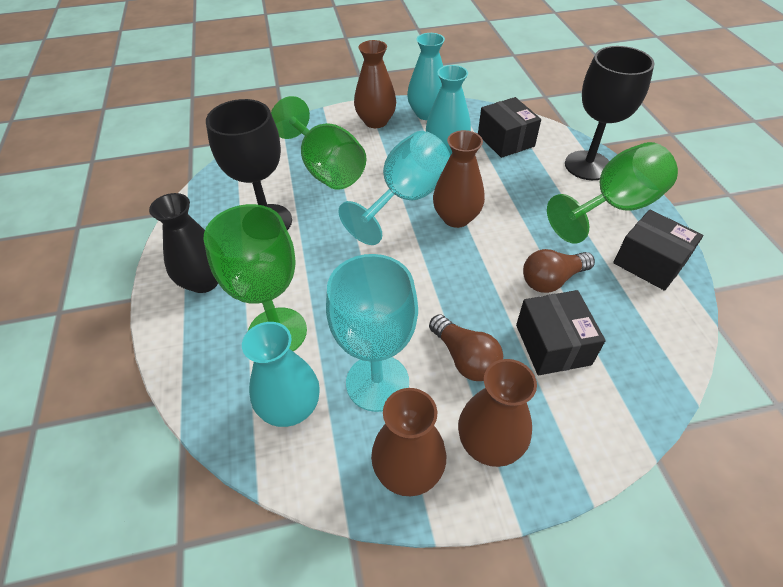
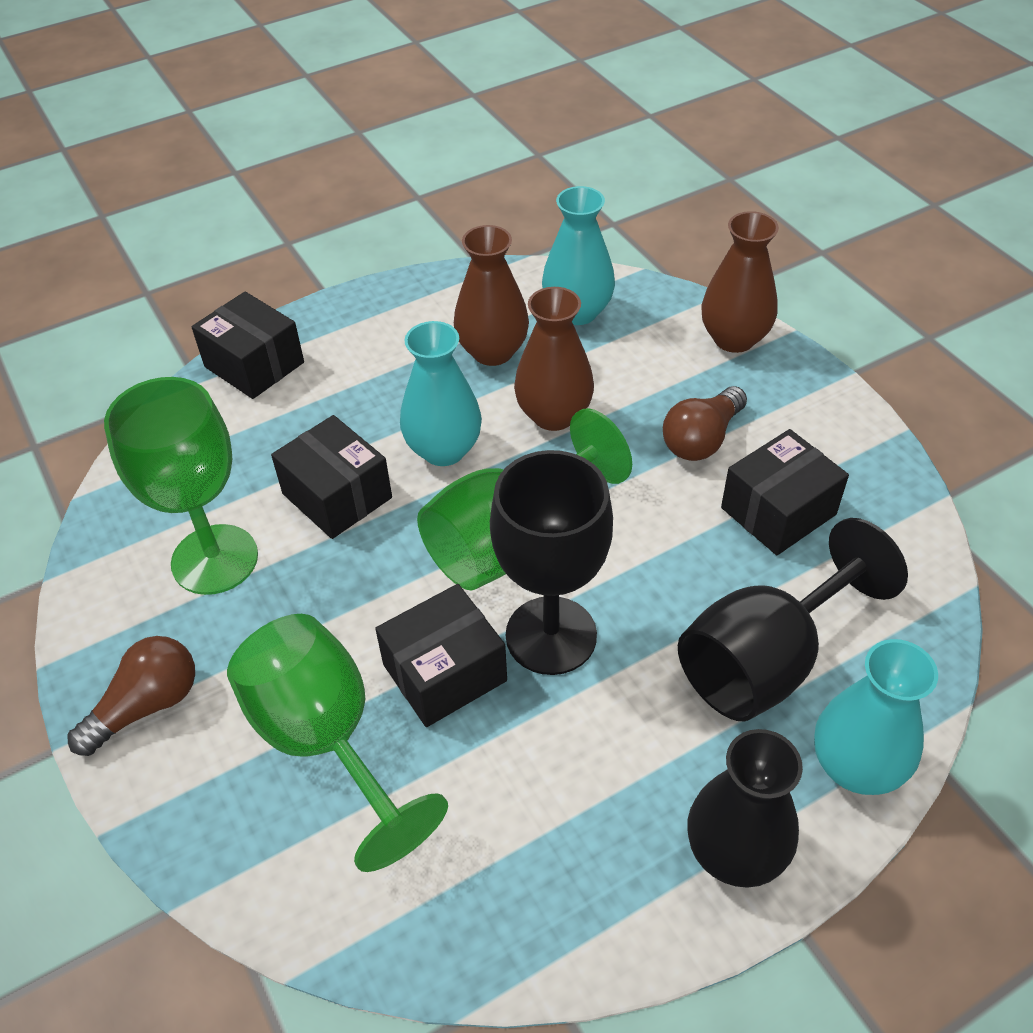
black box: 3 -> 4
brown vase: 4 -> 3
turquoise goblet: 2 -> 0

